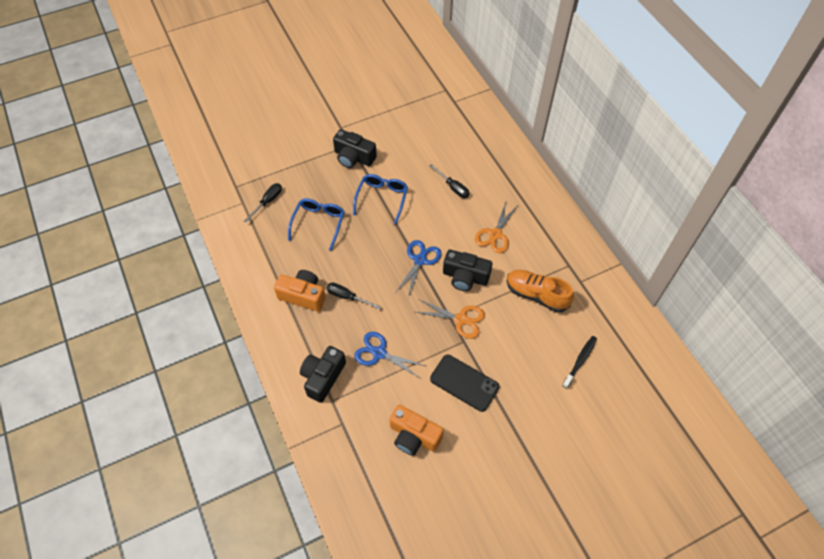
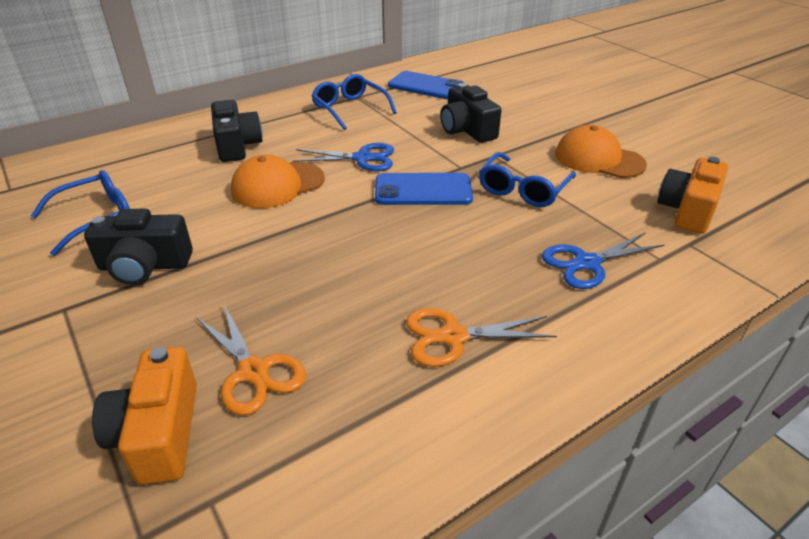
black phone: 1 -> 0
black screwdriver: 3 -> 0
black toothbrush: 1 -> 0
blue glasses: 2 -> 3
blue phone: 0 -> 2
orange cap: 0 -> 2
orange shoe: 1 -> 0

